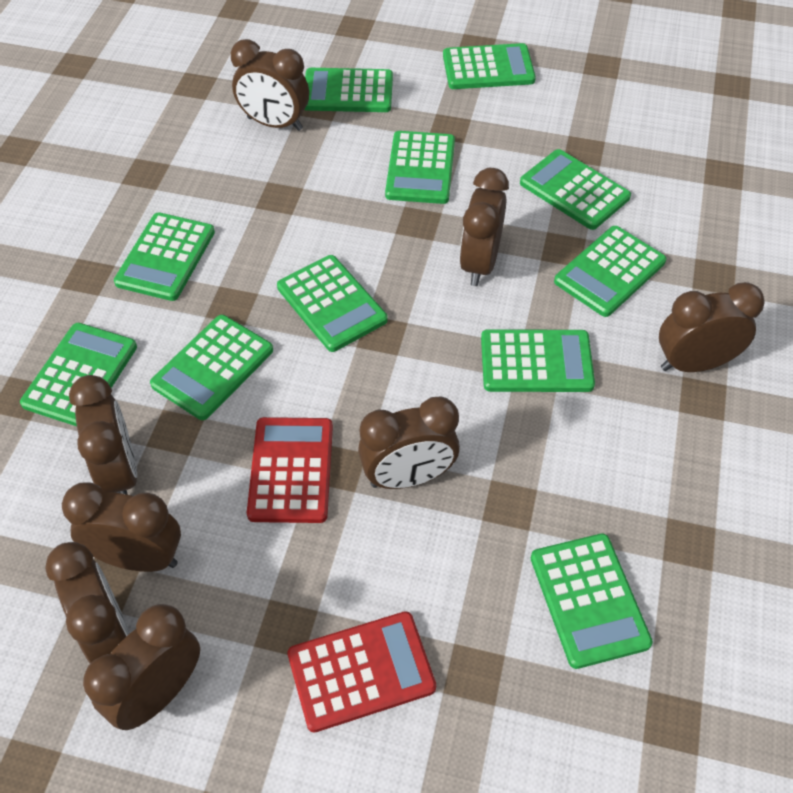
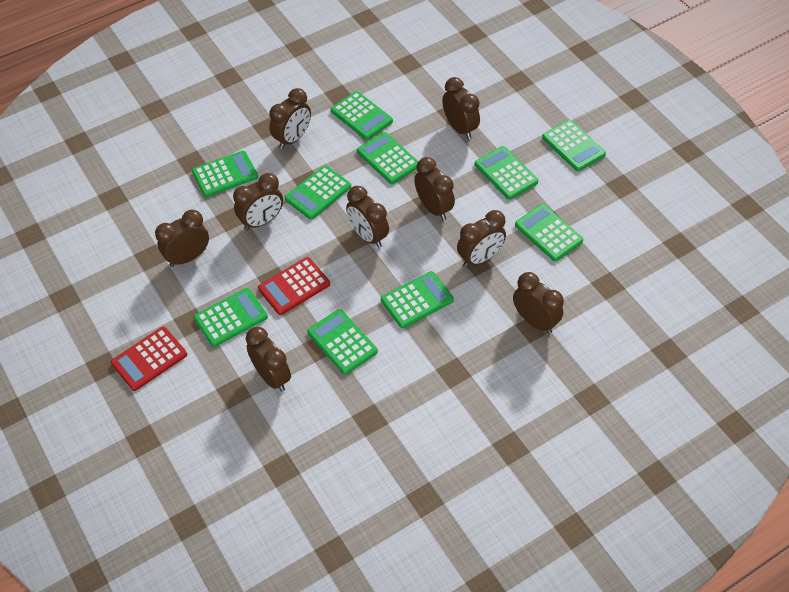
brown clock: 8 -> 9
green calculator: 11 -> 10

